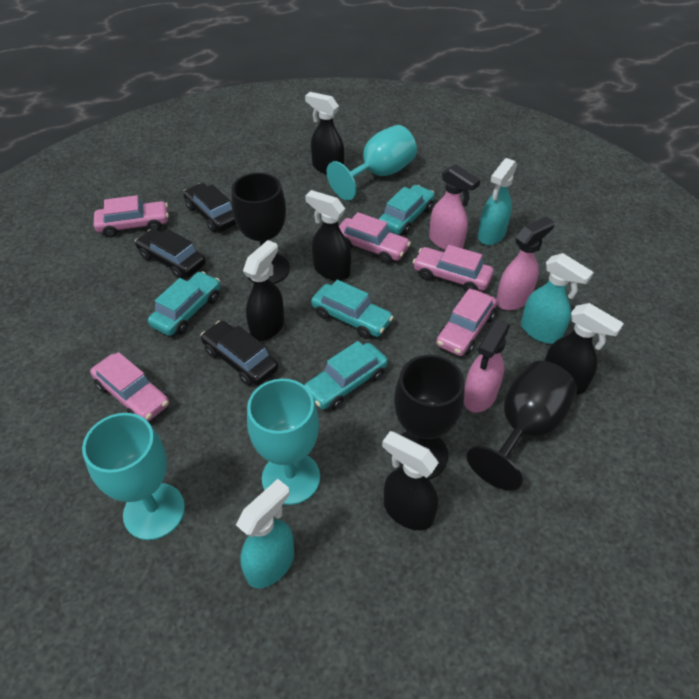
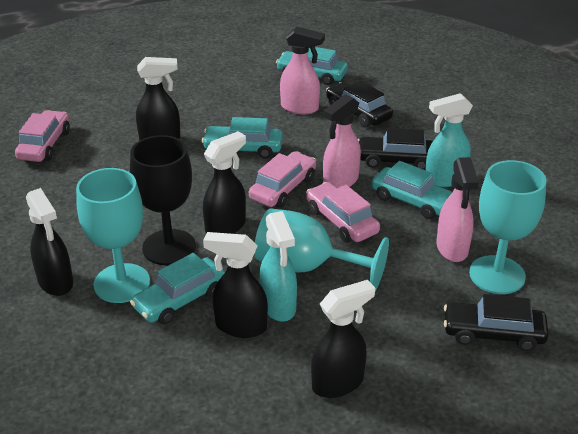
black goblet: 3 -> 1
pink car: 5 -> 3
turquoise spray bottle: 3 -> 2

